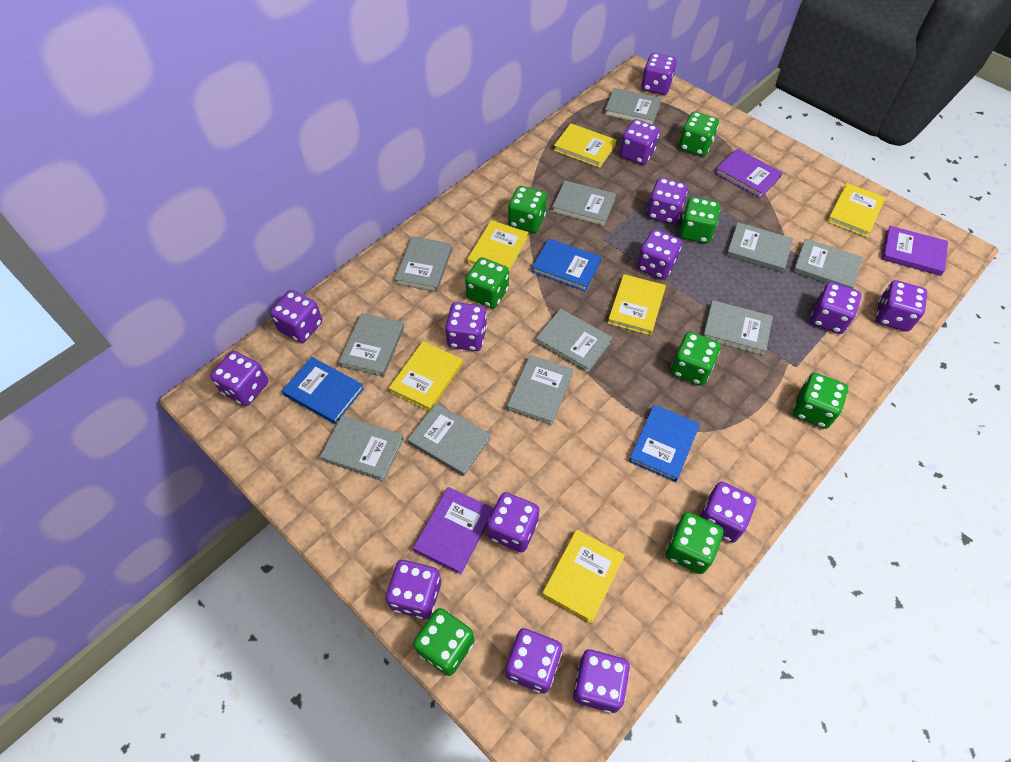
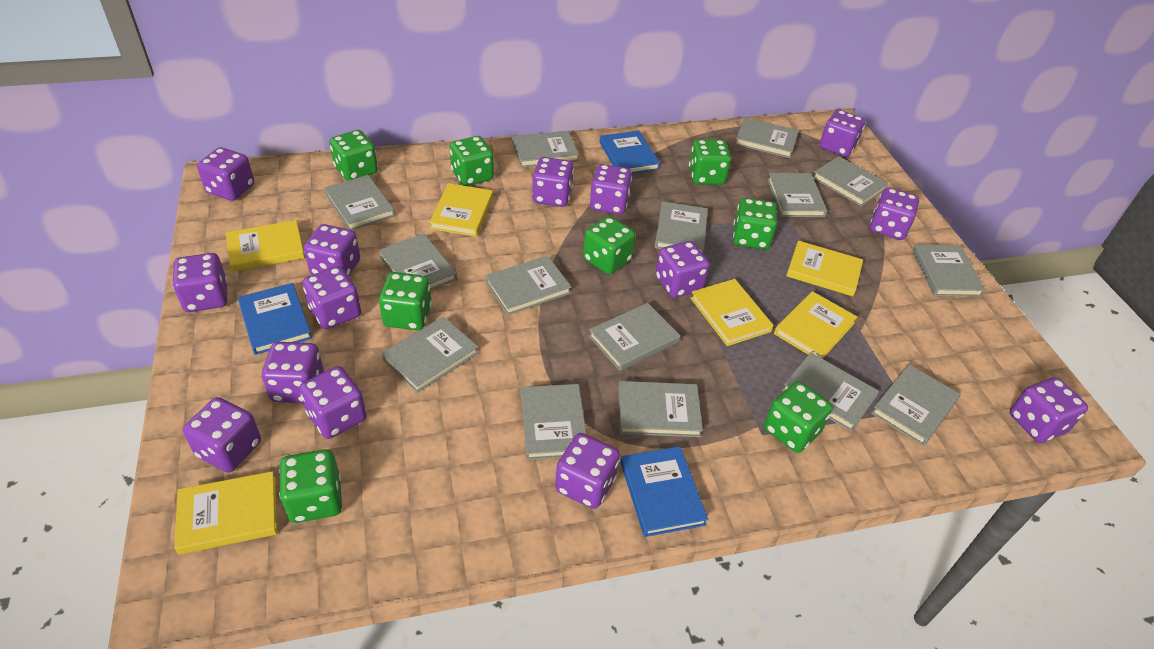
grey book: 11 -> 15
purple book: 3 -> 0

